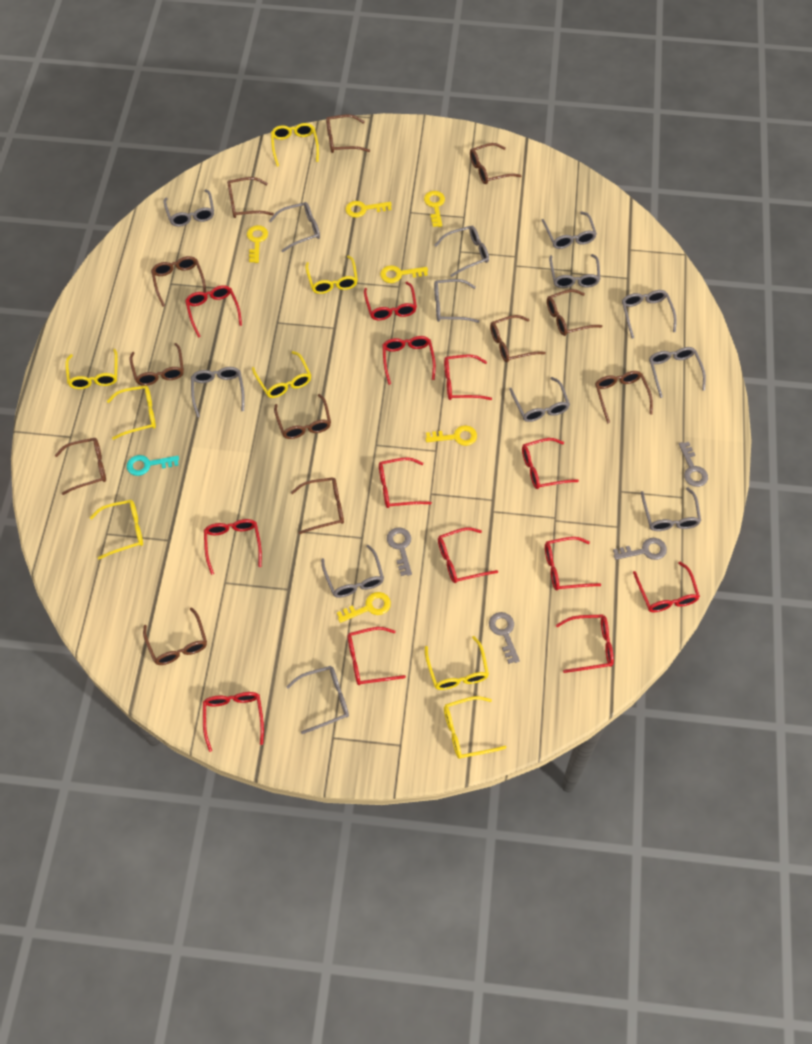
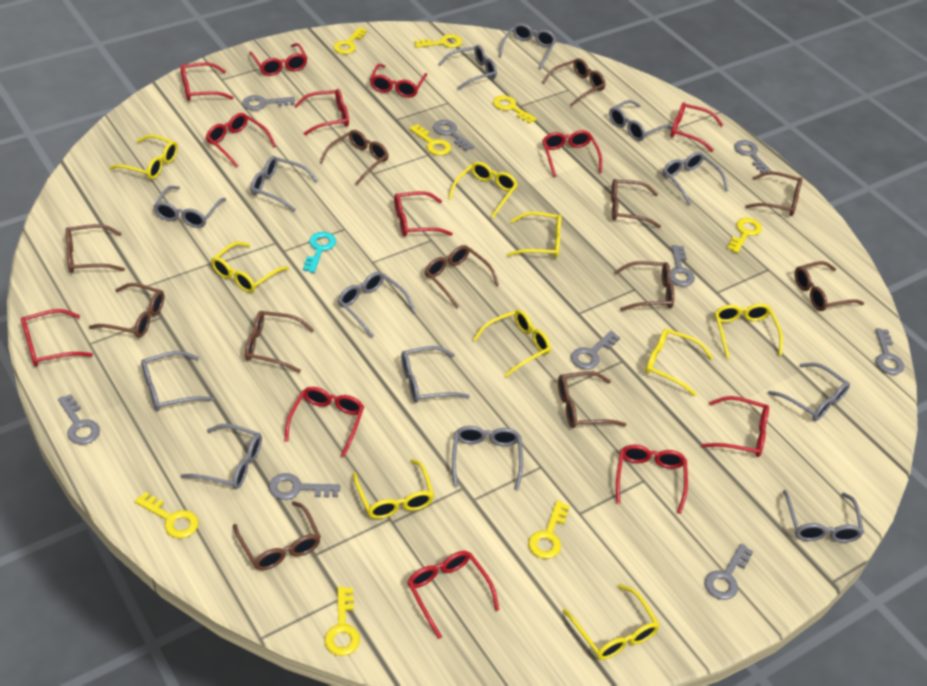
grey key: 4 -> 9
yellow glasses: 8 -> 9
yellow key: 6 -> 8

